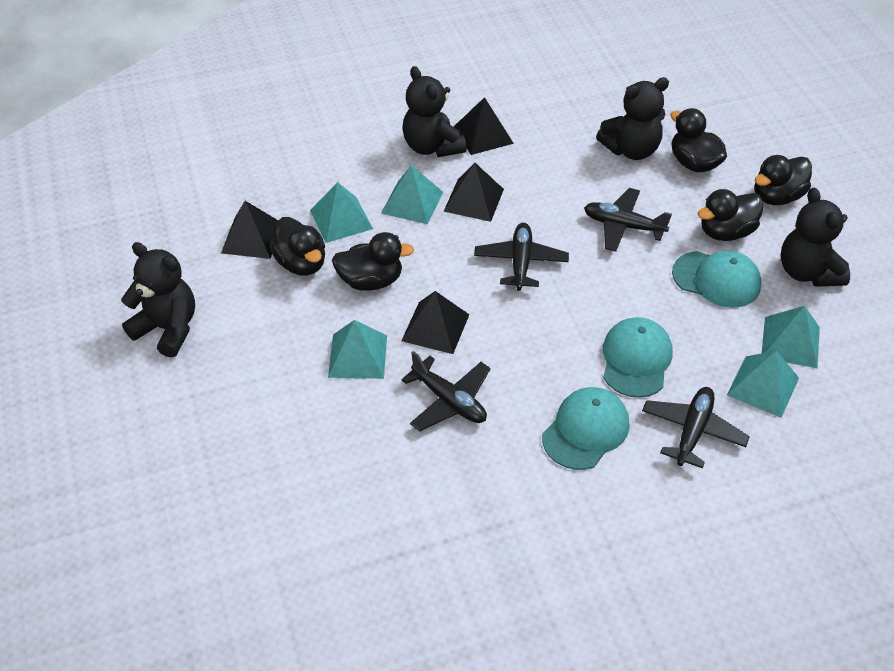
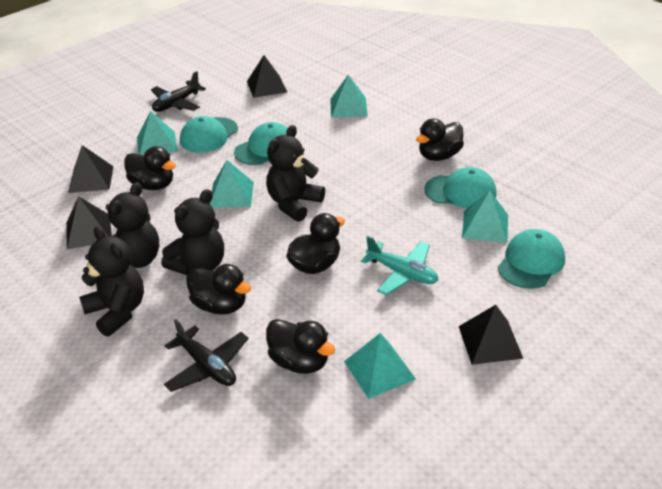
black plane: 4 -> 2
turquoise cap: 3 -> 4
turquoise plane: 0 -> 1

